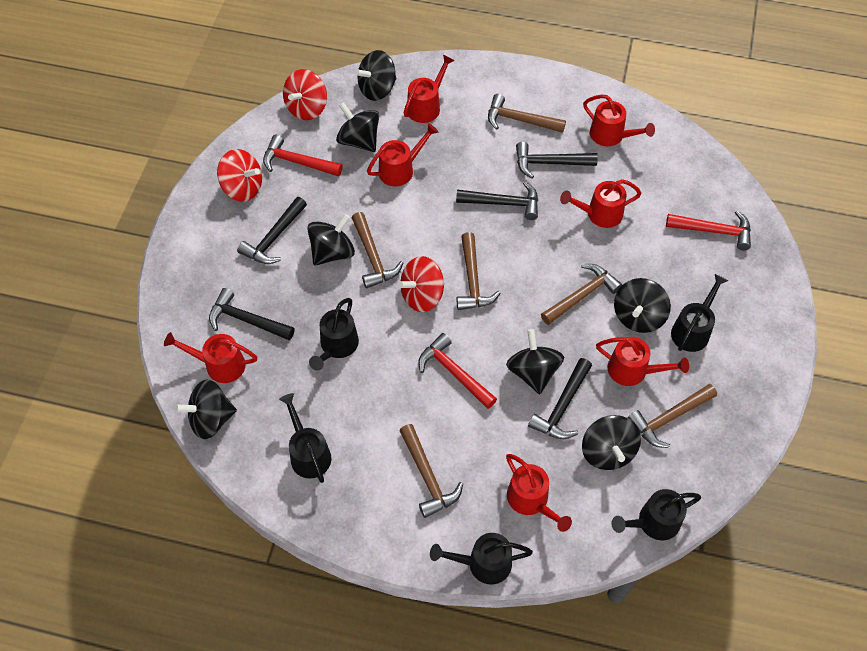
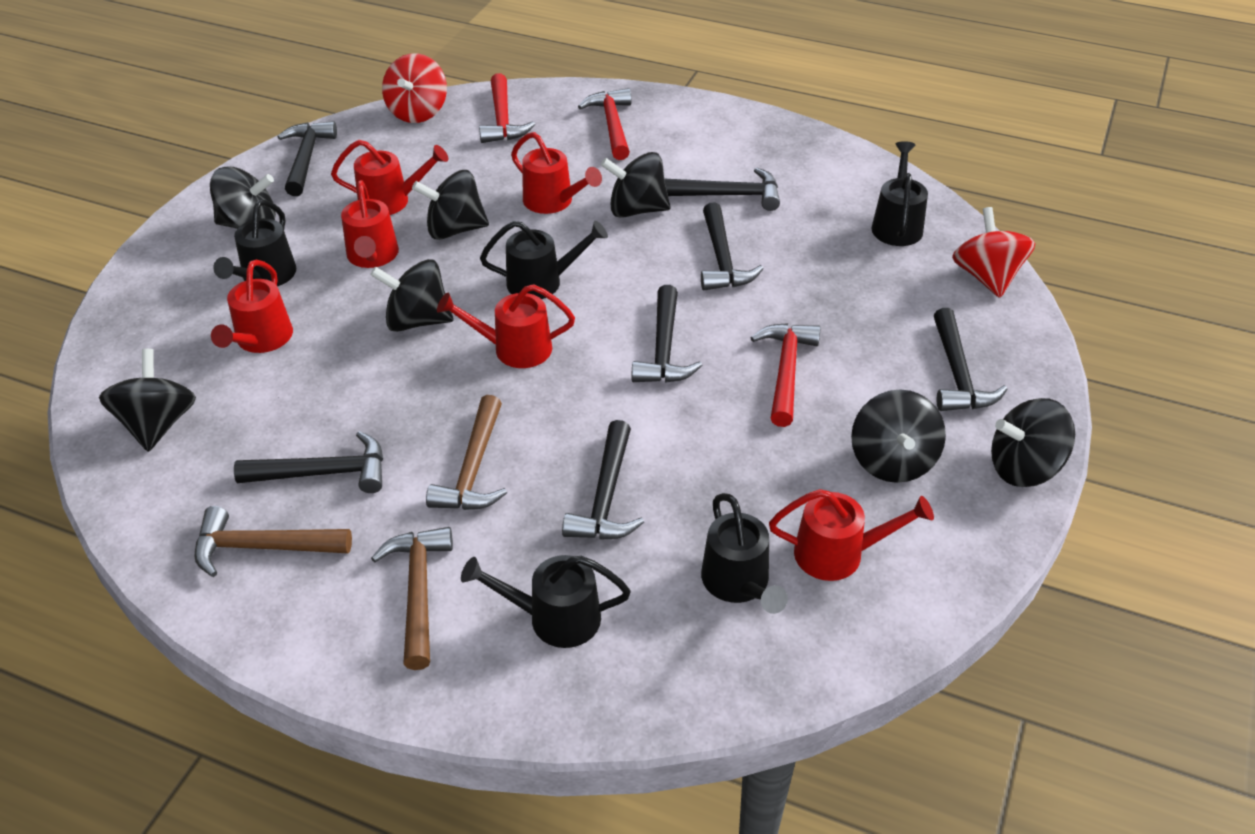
black hammer: 5 -> 7
brown hammer: 6 -> 3
red spinning top: 3 -> 2
red watering can: 7 -> 6

